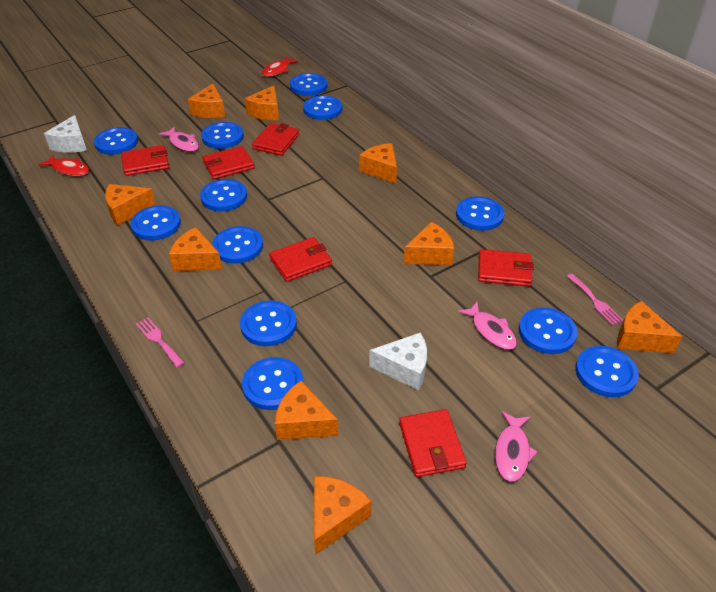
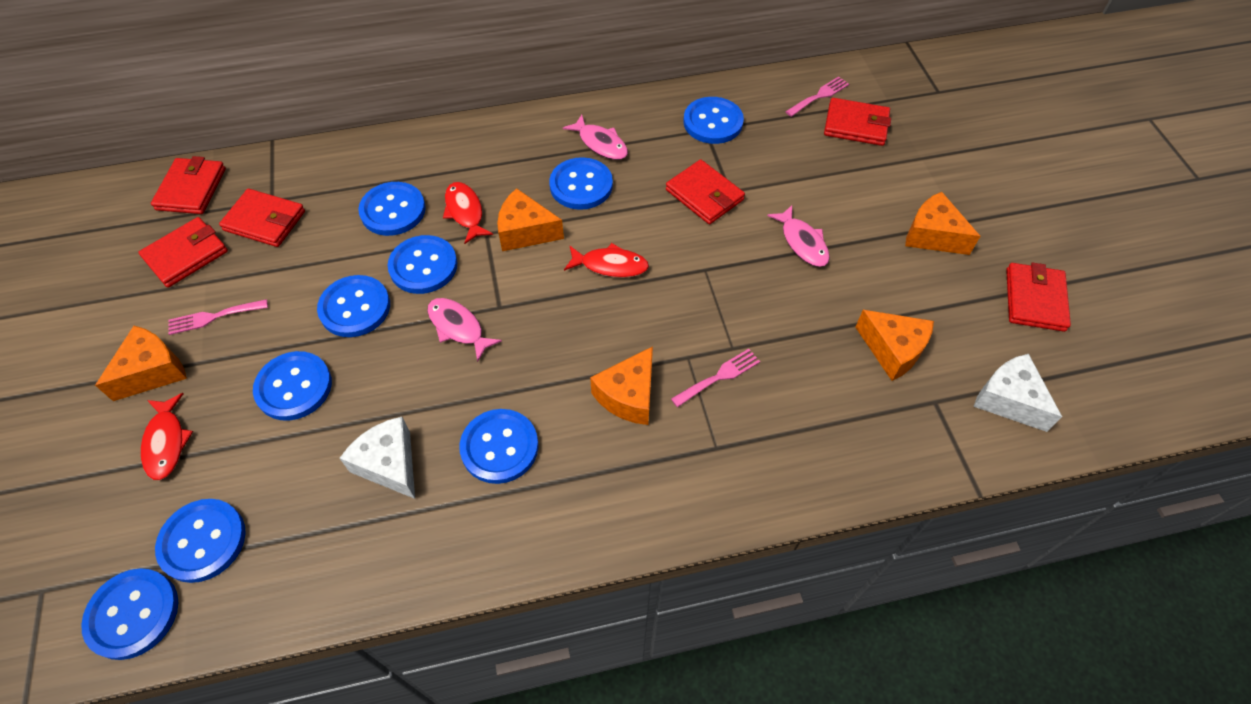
blue button: 12 -> 9
orange cheese: 9 -> 5
pink fork: 2 -> 3
red fish: 2 -> 3

